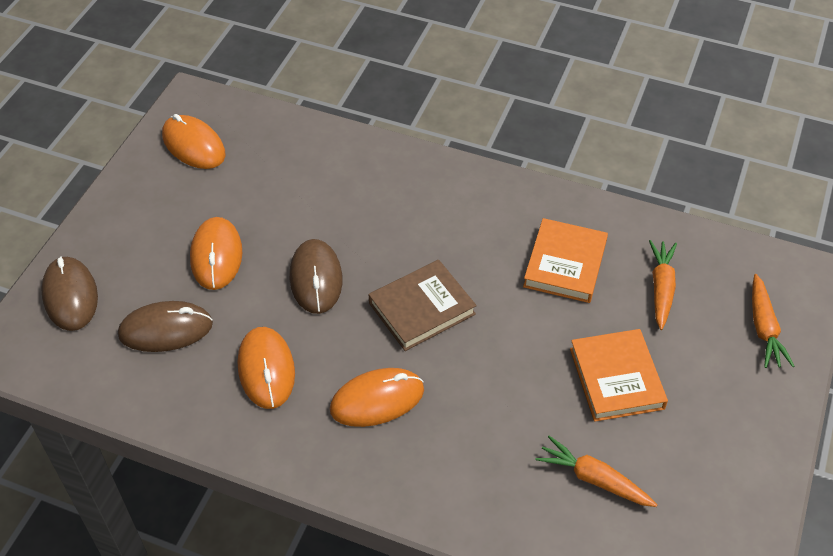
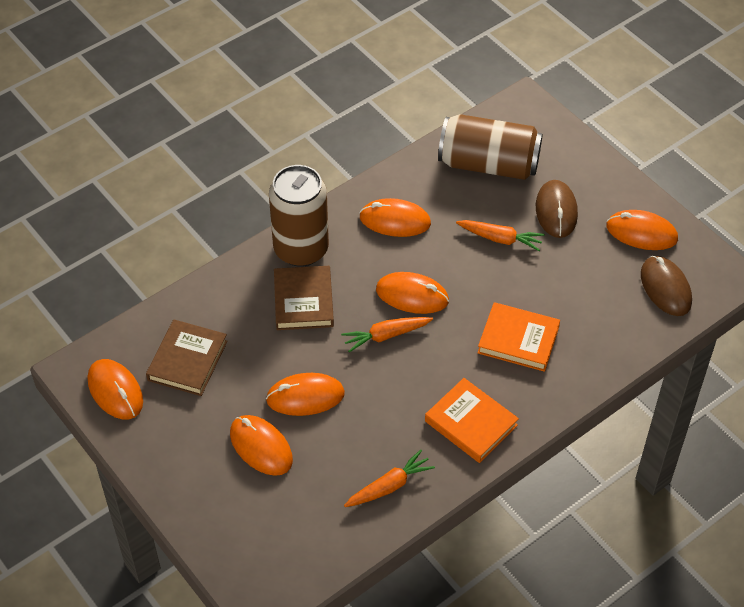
brown book: 1 -> 2
brown can: 0 -> 2
brown mouse: 3 -> 2
orange mouse: 4 -> 6

